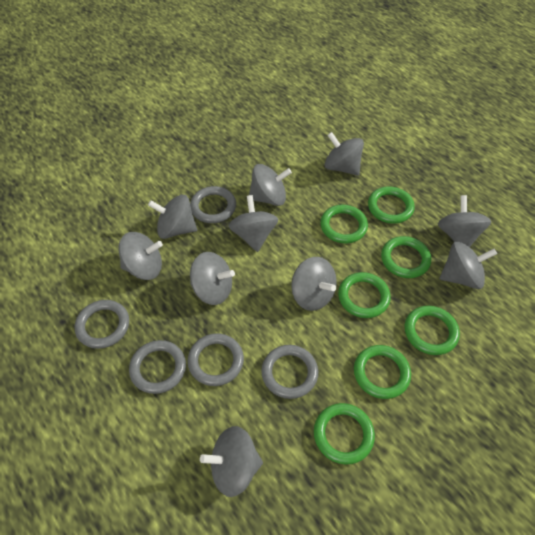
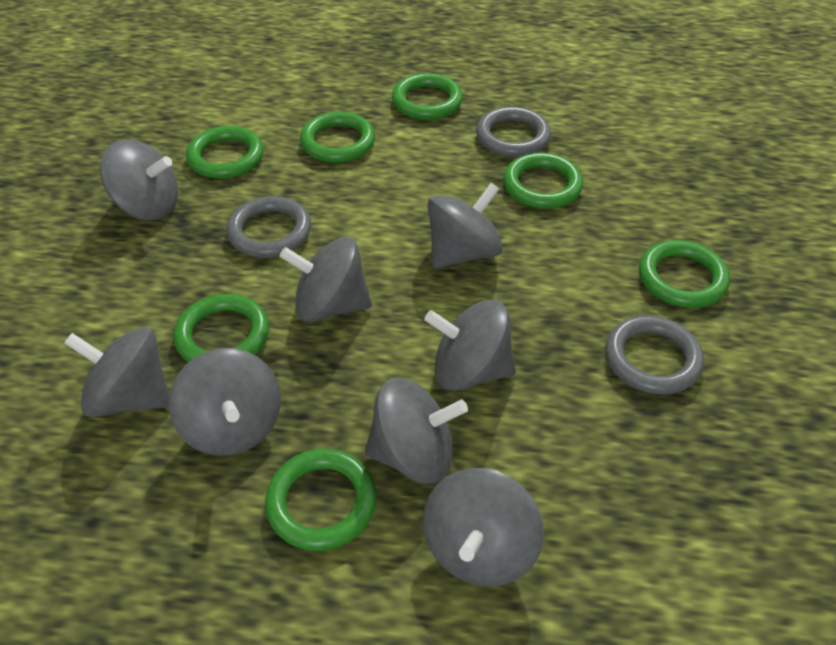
grey ring: 5 -> 3
grey spinning top: 10 -> 8

